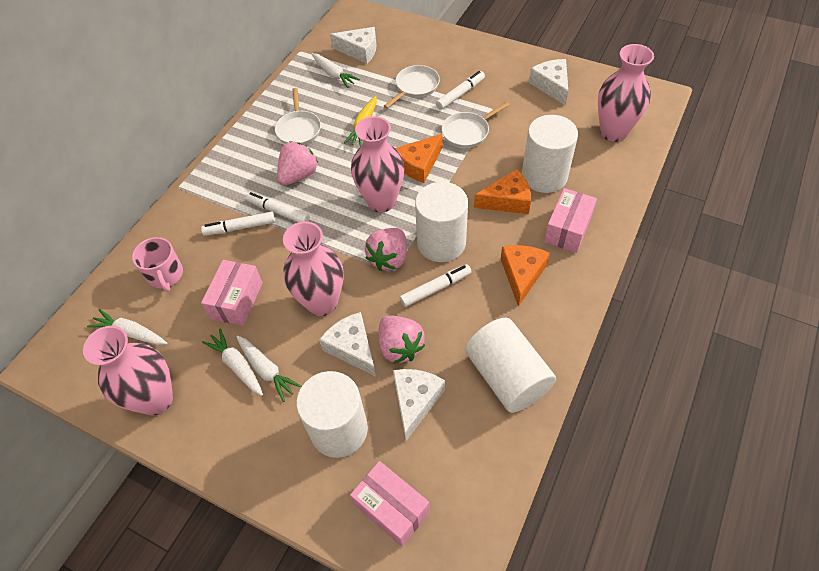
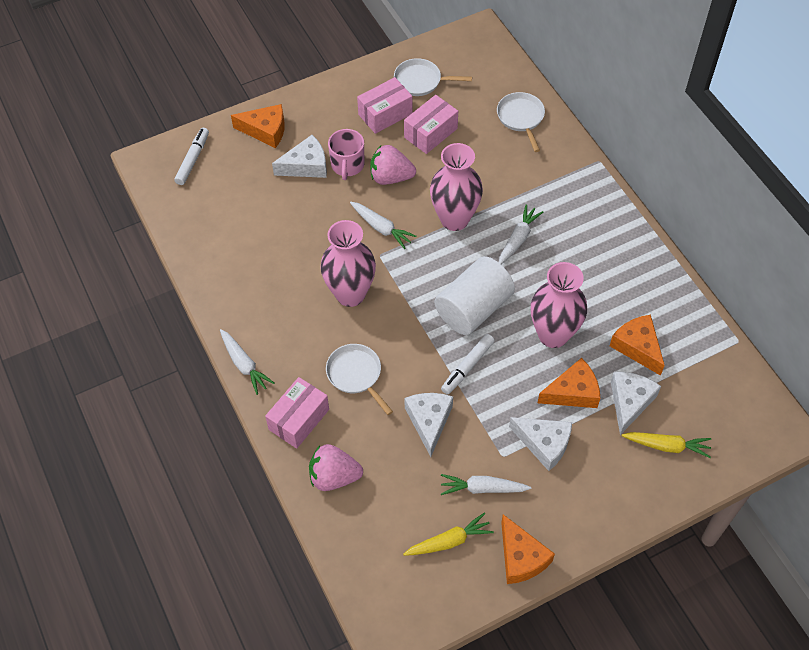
orange cheese: 3 -> 4
pink strawberry: 3 -> 2
pink vase: 4 -> 3
white cylinder: 4 -> 1
white marker: 4 -> 2
yellow carrot: 1 -> 2

